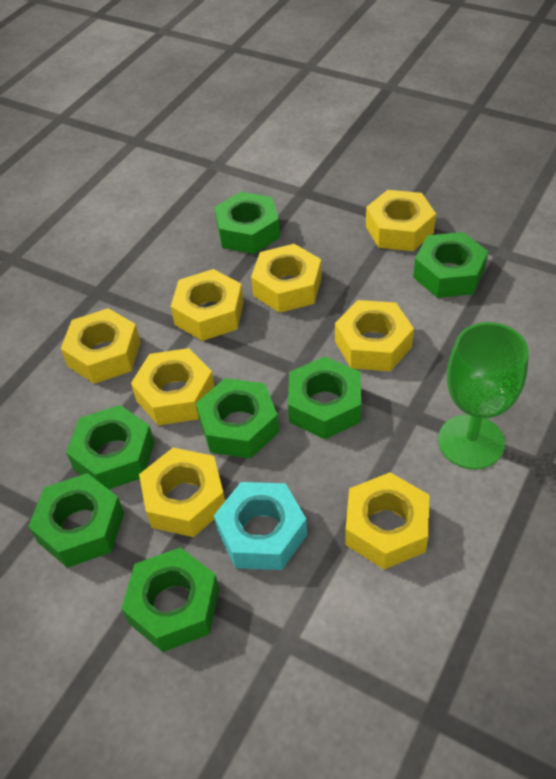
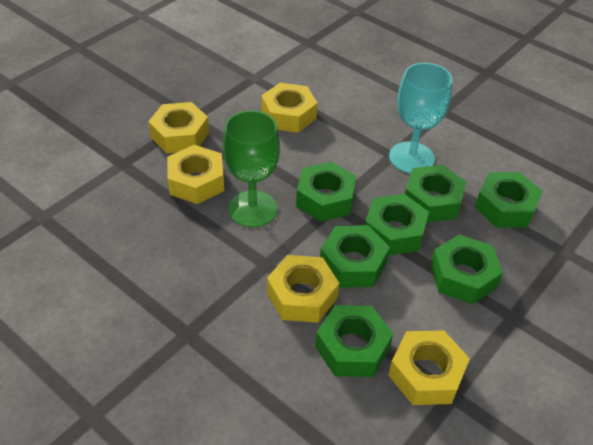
turquoise goblet: 0 -> 1
turquoise nut: 1 -> 0
yellow nut: 8 -> 5

